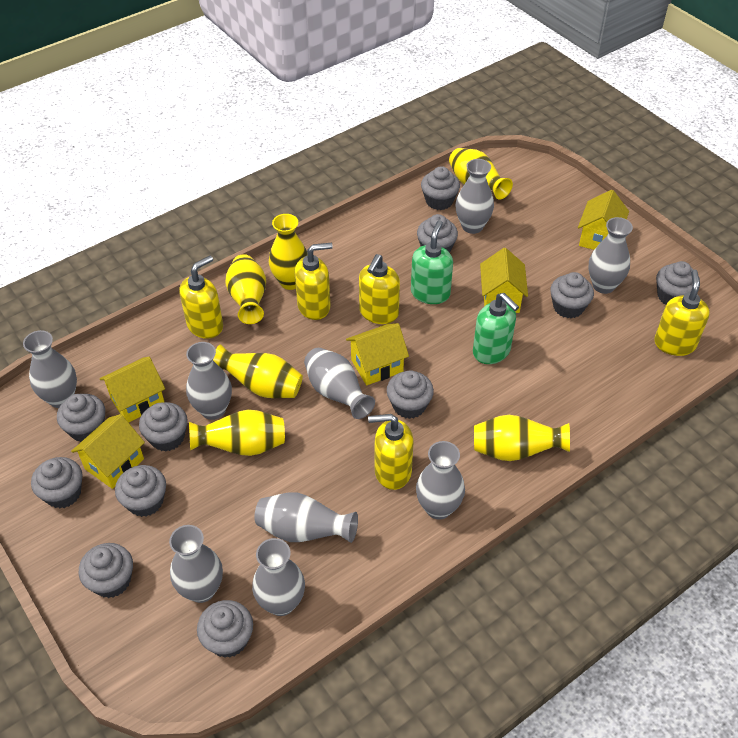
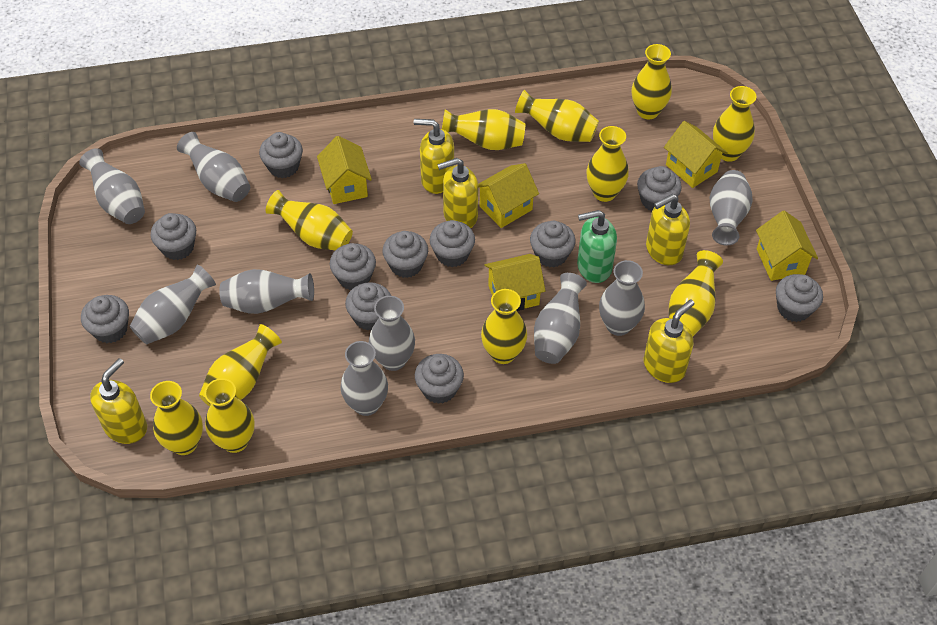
green soap dispenser: 2 -> 1
yellow vase: 6 -> 11

